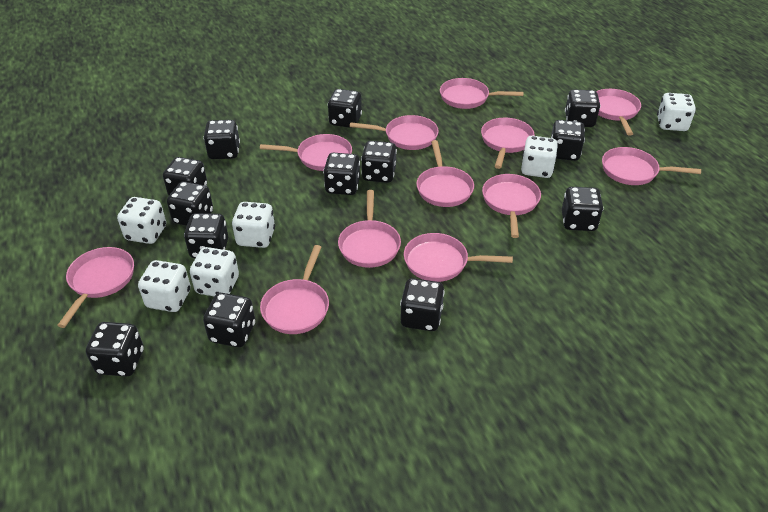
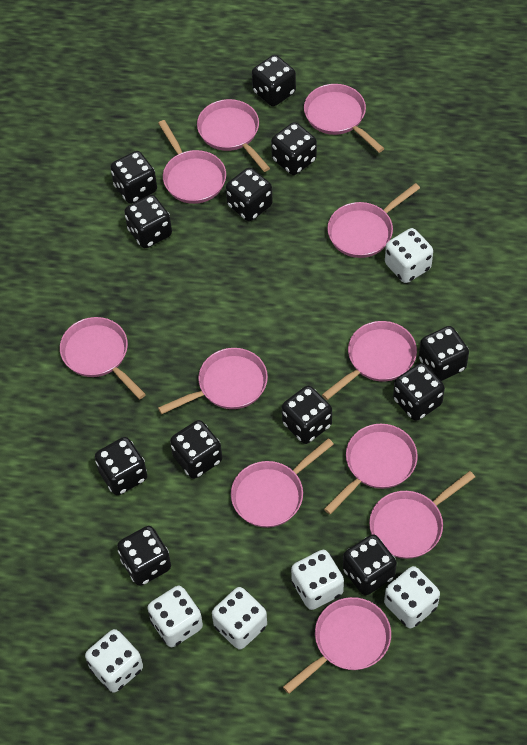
black dice: 13 -> 12
pink pan: 12 -> 11

